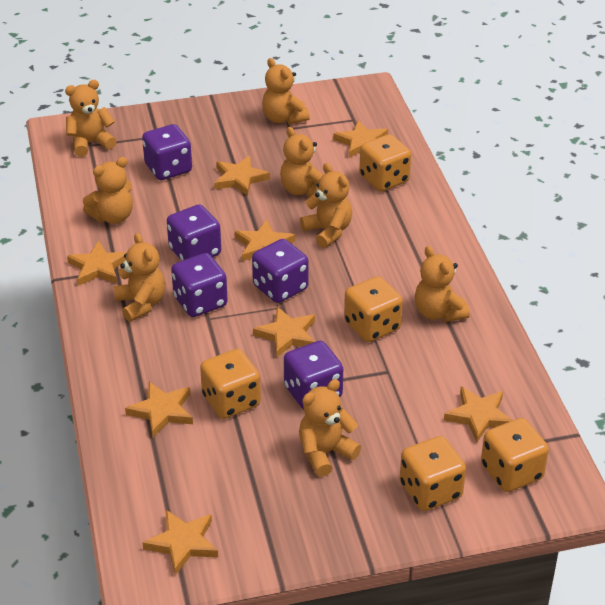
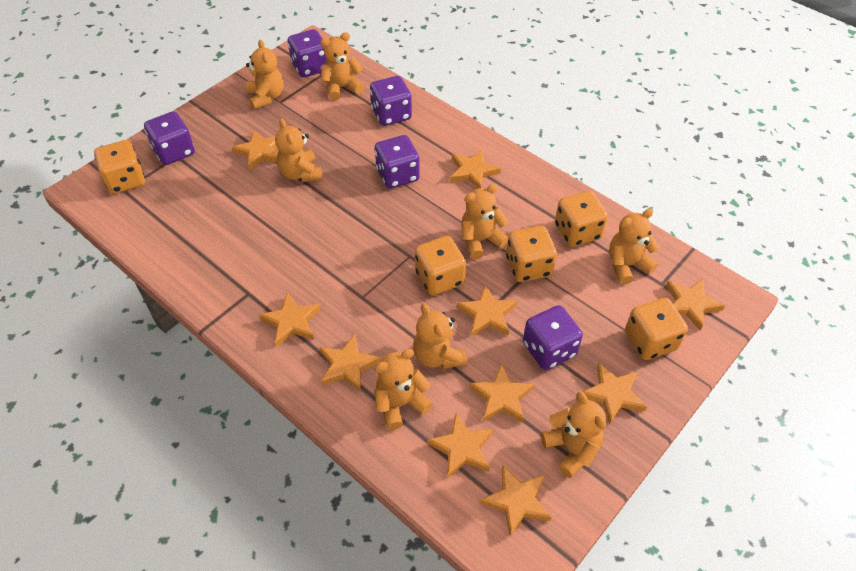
orange star: 8 -> 10

